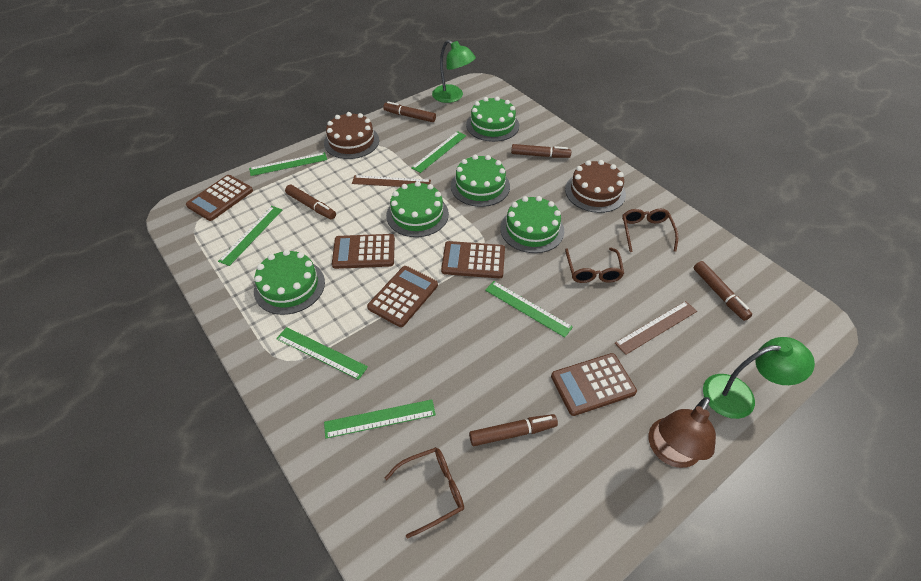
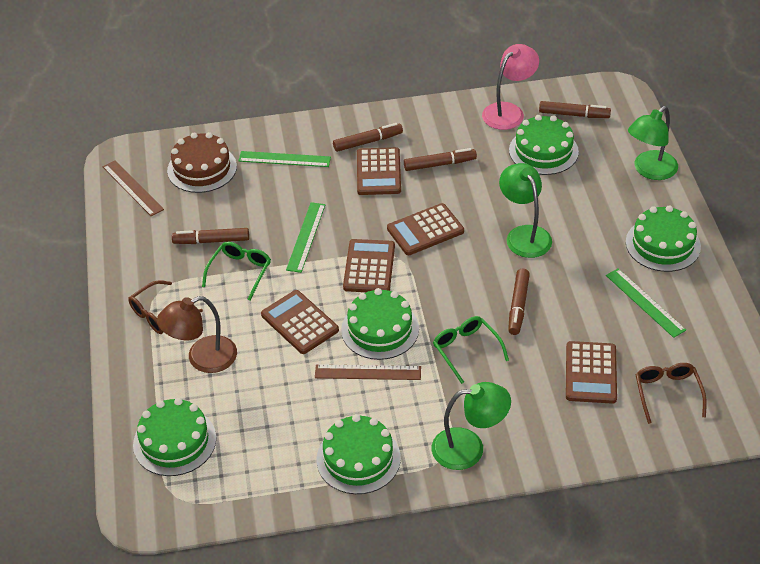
brown cake: 2 -> 1
brown glasses: 3 -> 2
green glasses: 0 -> 2
green lamp: 2 -> 3
green ruler: 6 -> 3
pink lamp: 0 -> 1

